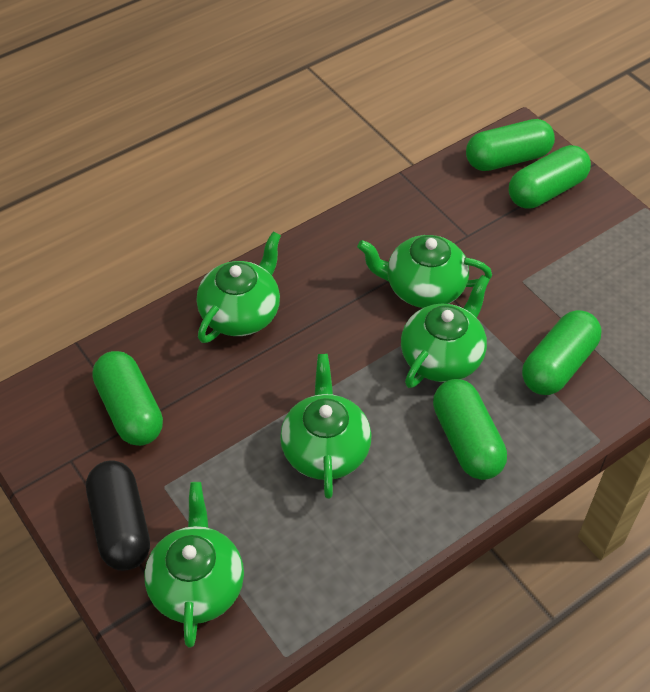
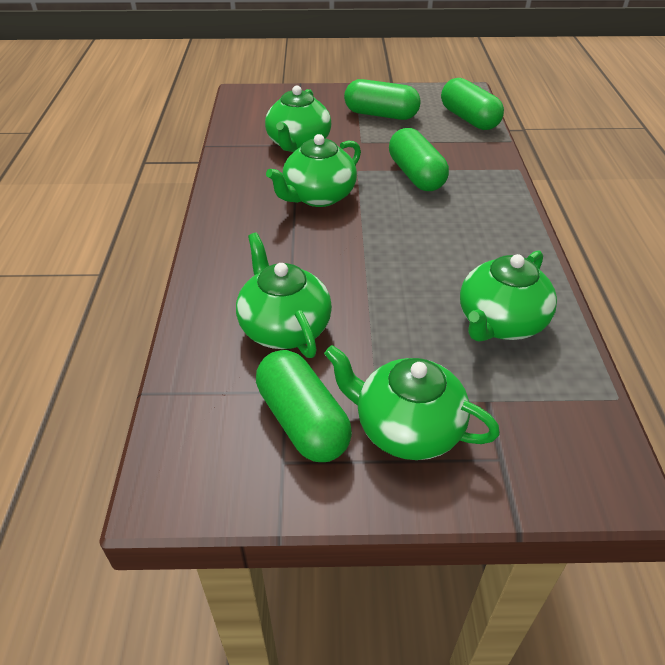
black capsule: 1 -> 0
green capsule: 5 -> 4

